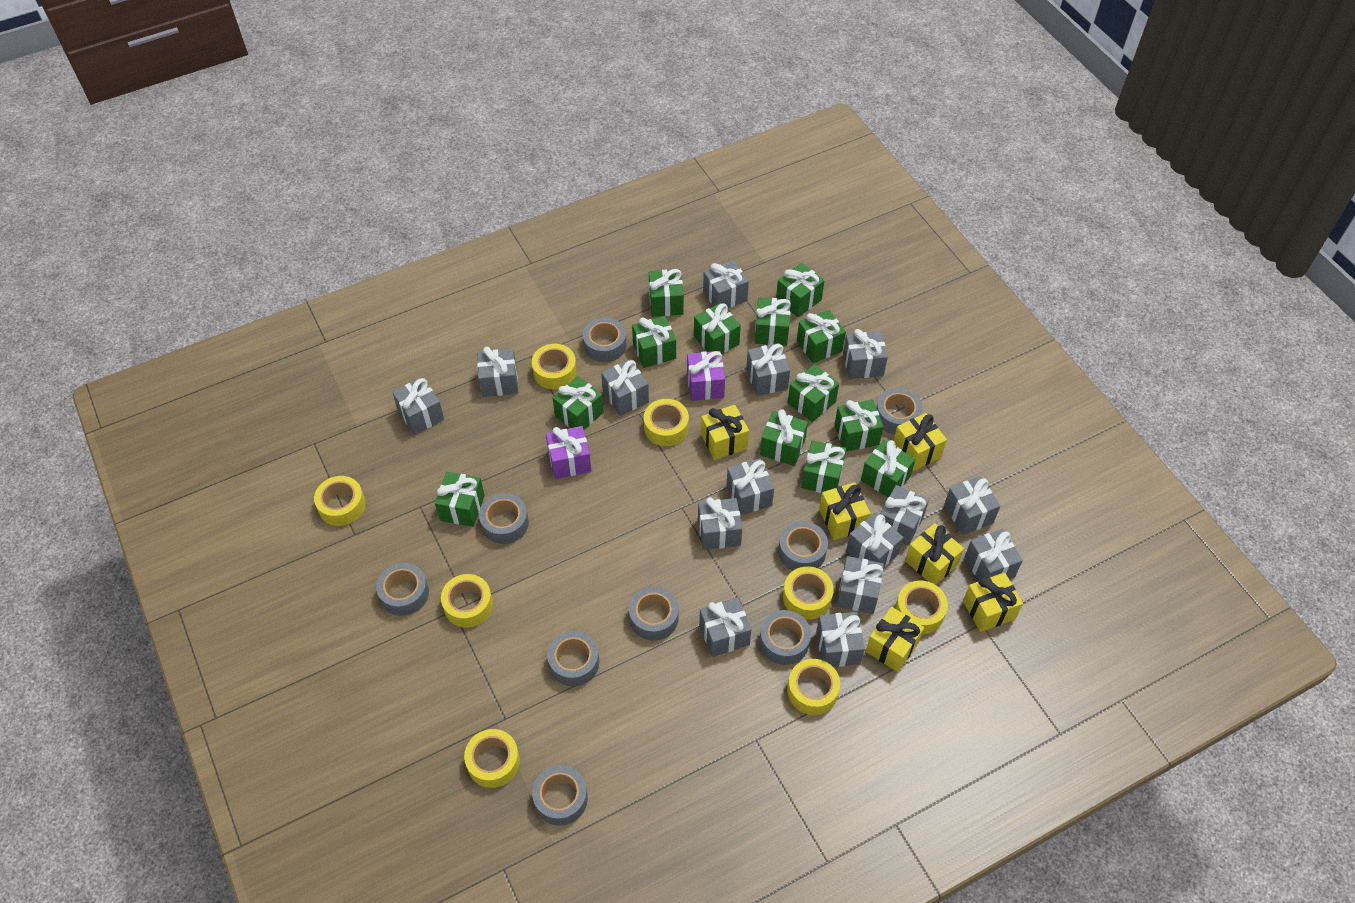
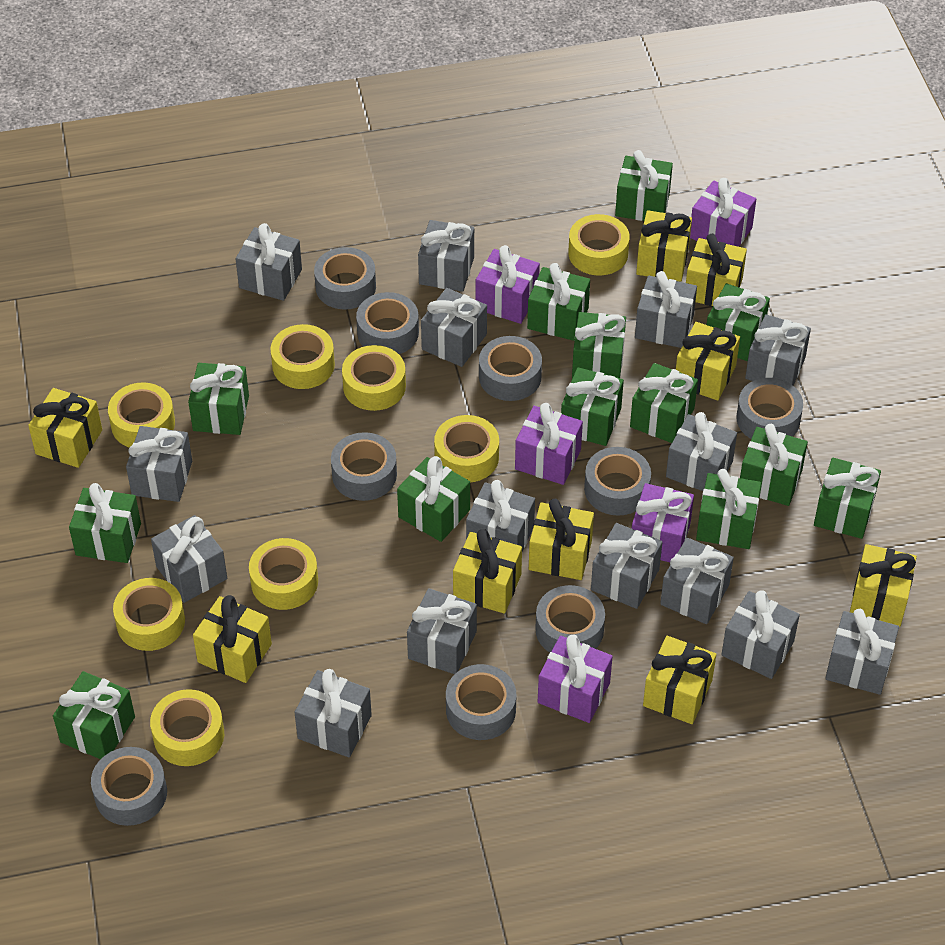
purple gift: 2 -> 5
yellow gift: 6 -> 9

